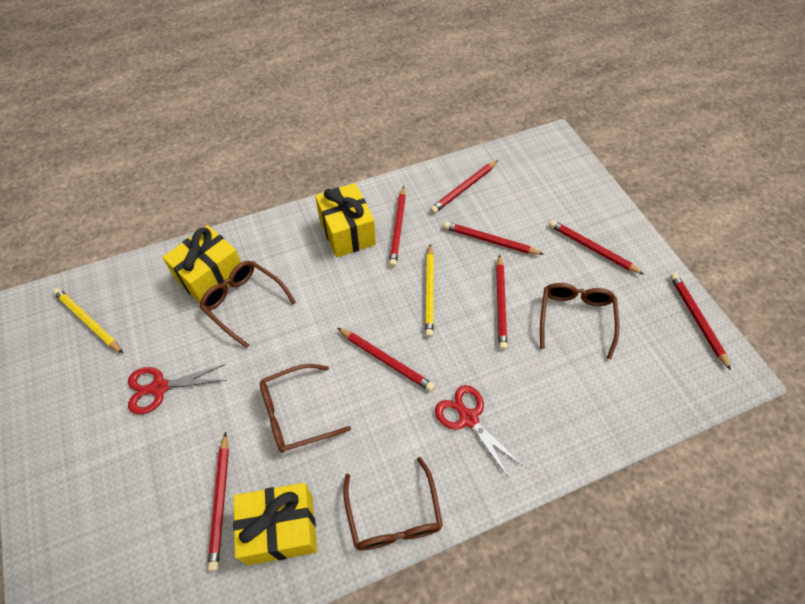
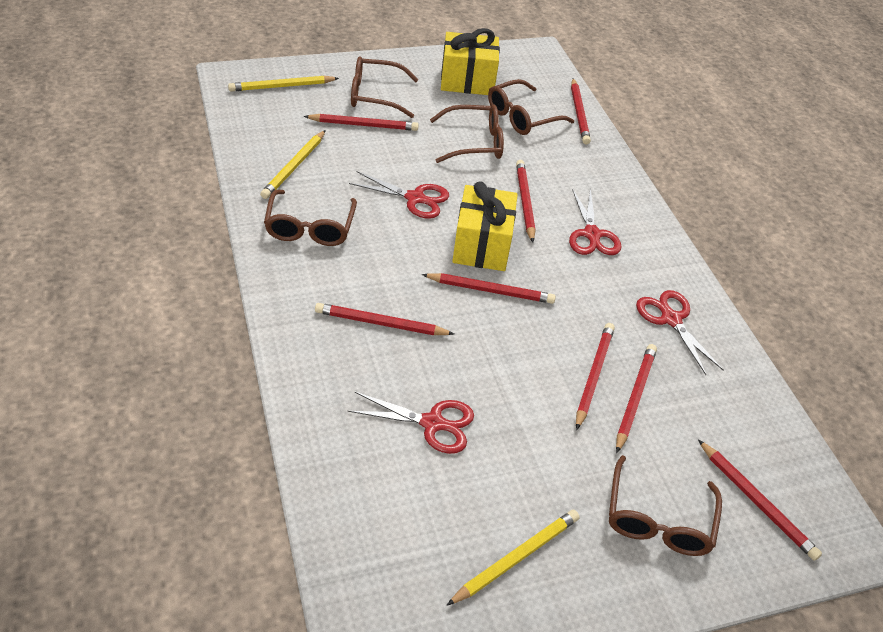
brown glasses: 4 -> 5
red scissors: 2 -> 4
yellow gift: 3 -> 2
yellow pencil: 2 -> 3

